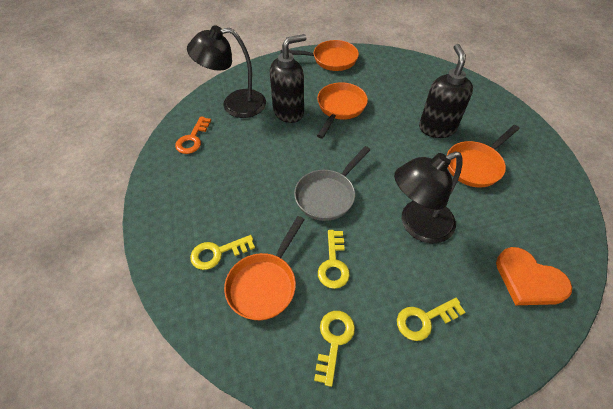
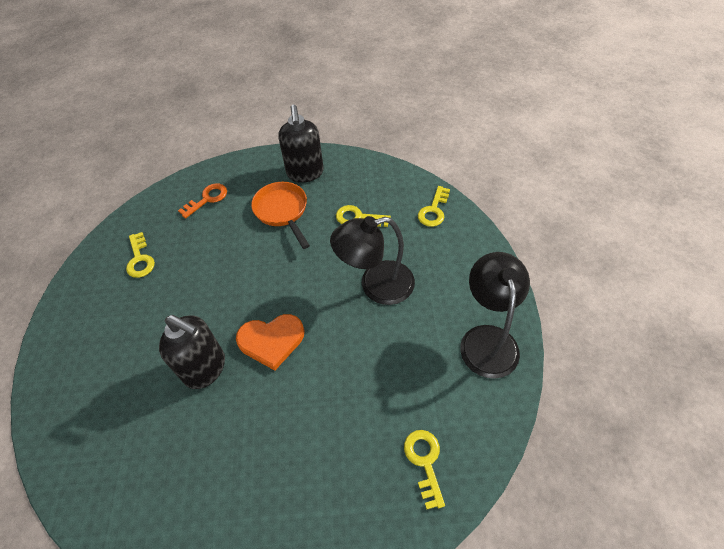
grey pan: 1 -> 0
orange pan: 4 -> 1

